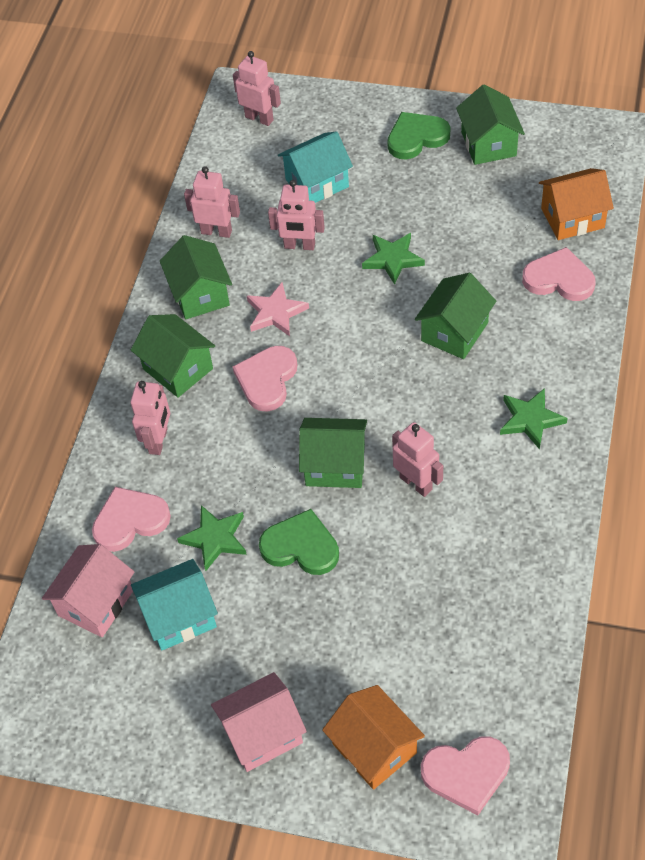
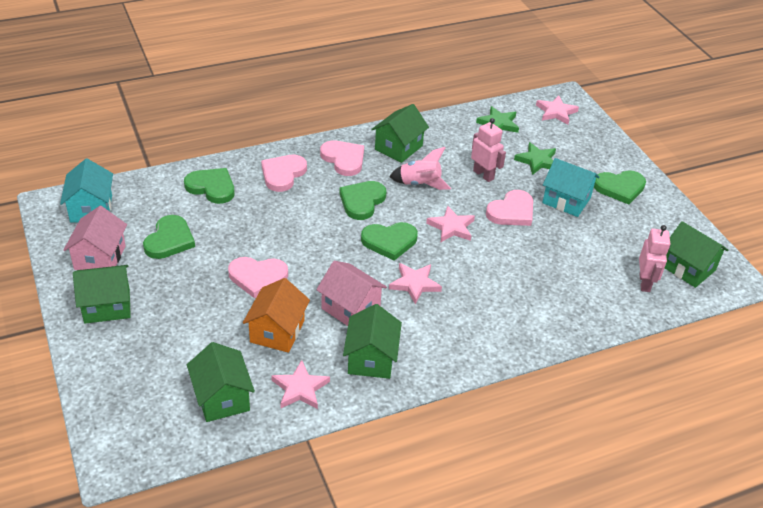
green heart: 2 -> 5
green star: 3 -> 2
orange house: 2 -> 1
pink robot: 5 -> 2
pink rocket: 0 -> 1
pink star: 1 -> 4

